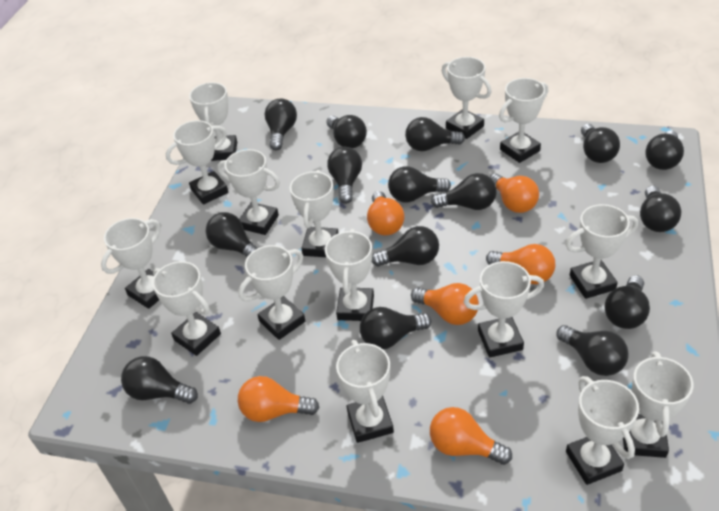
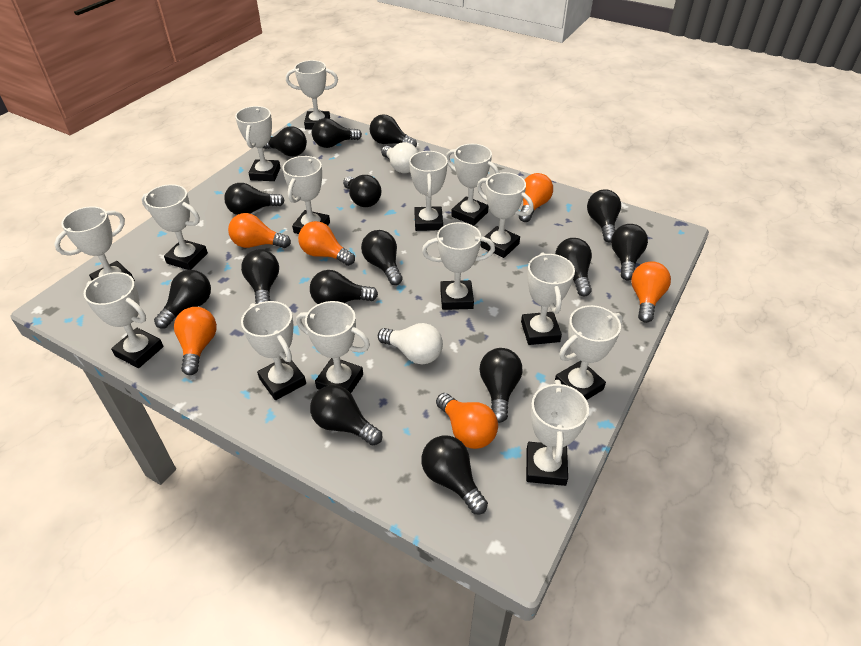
white light bulb: 0 -> 2

